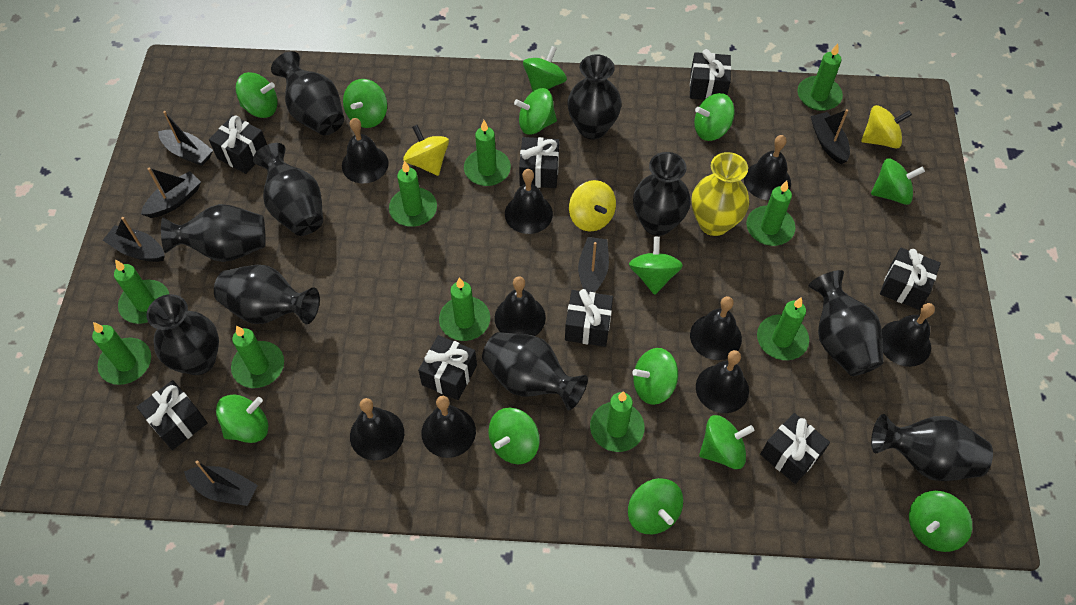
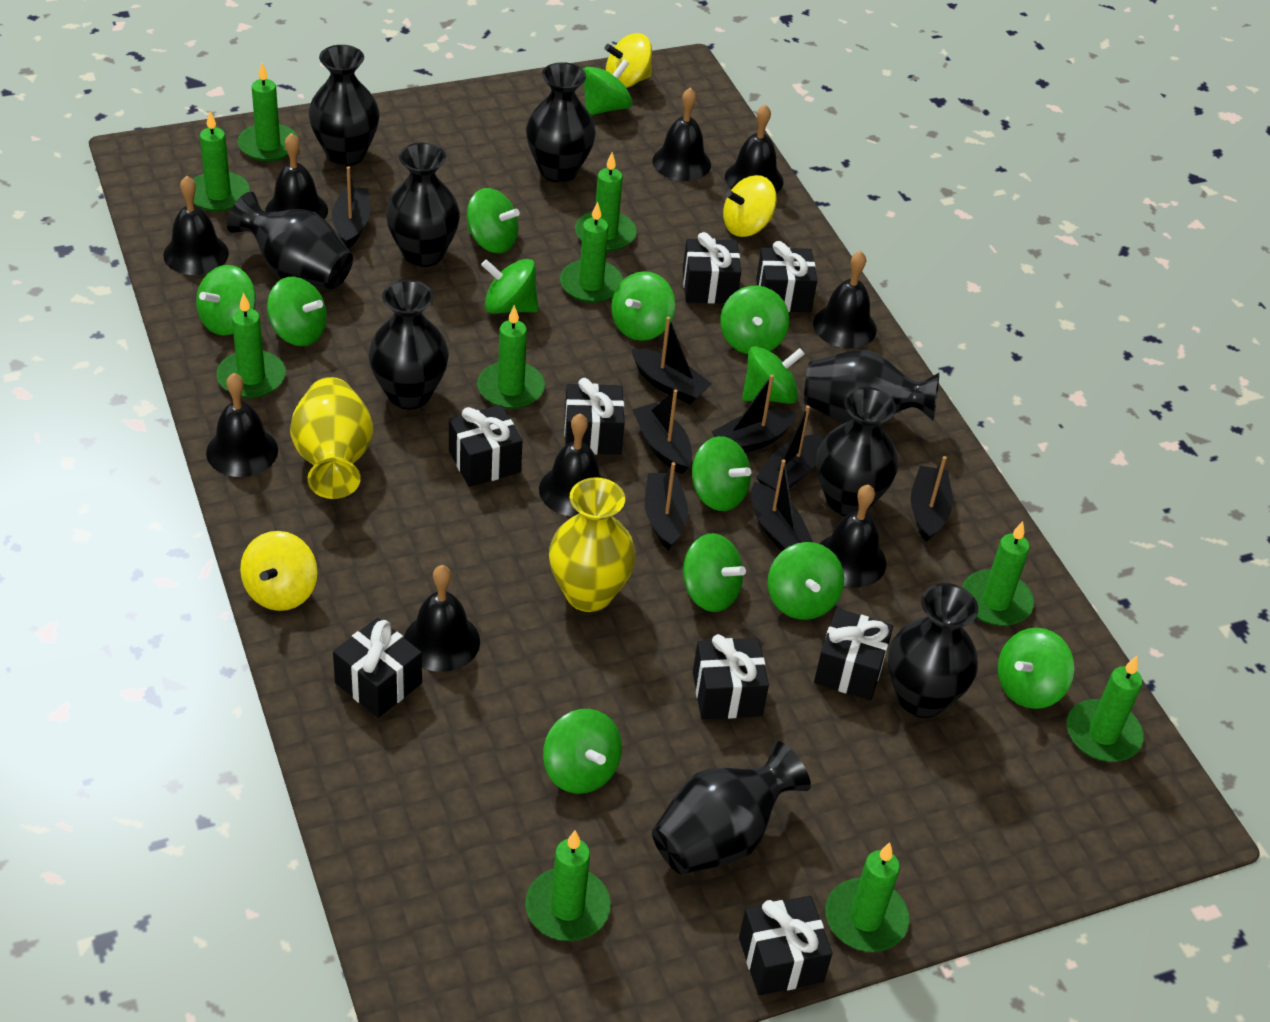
black boat: 6 -> 8
black vase: 10 -> 9
yellow vase: 1 -> 2

